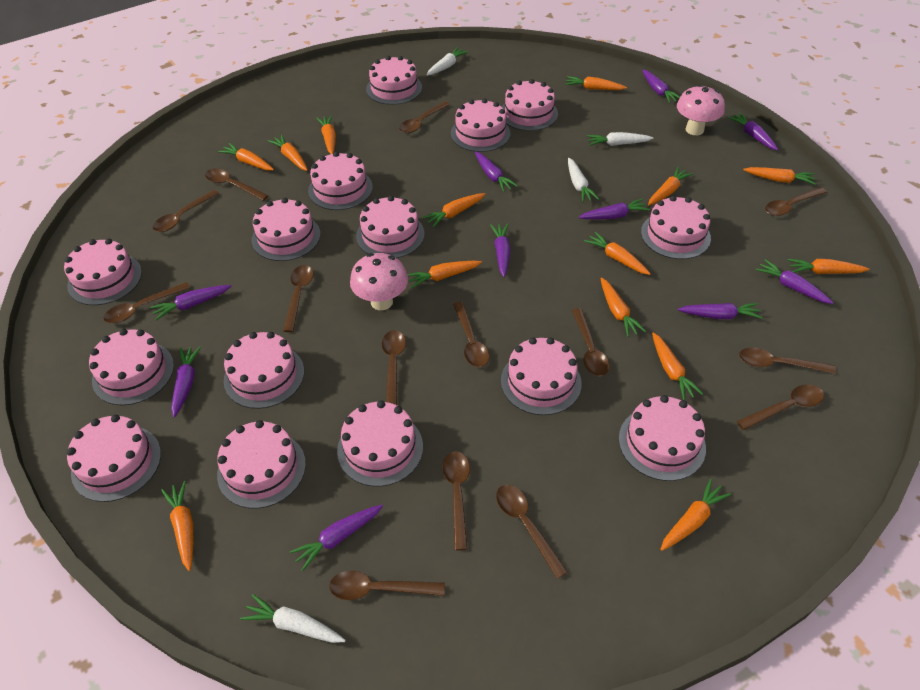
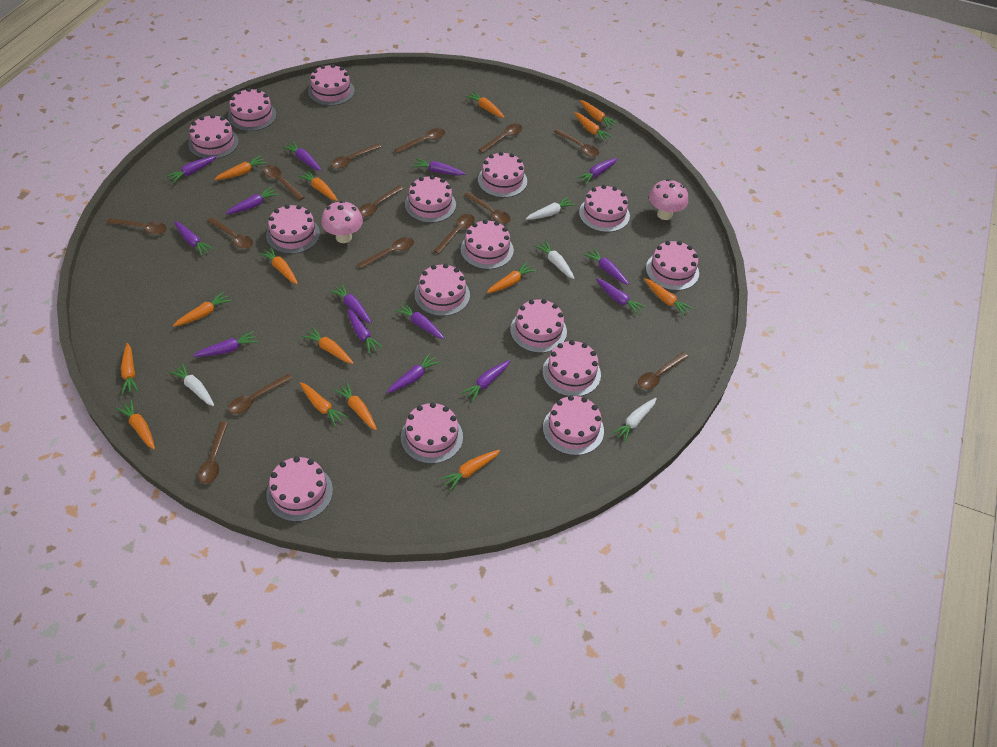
orange carrot: 14 -> 15
purple carrot: 10 -> 14

